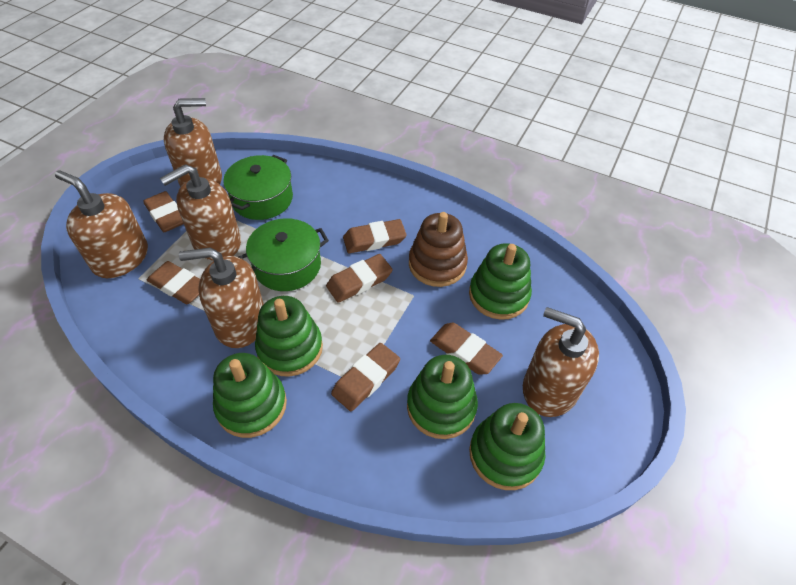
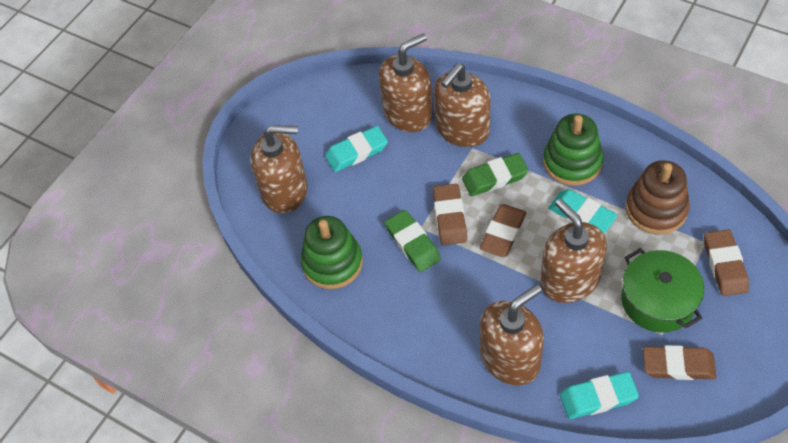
brown eraser: 6 -> 4
green eraser: 0 -> 2
green pot: 2 -> 1
green stacking toy: 5 -> 2
turquoise eraser: 0 -> 3

